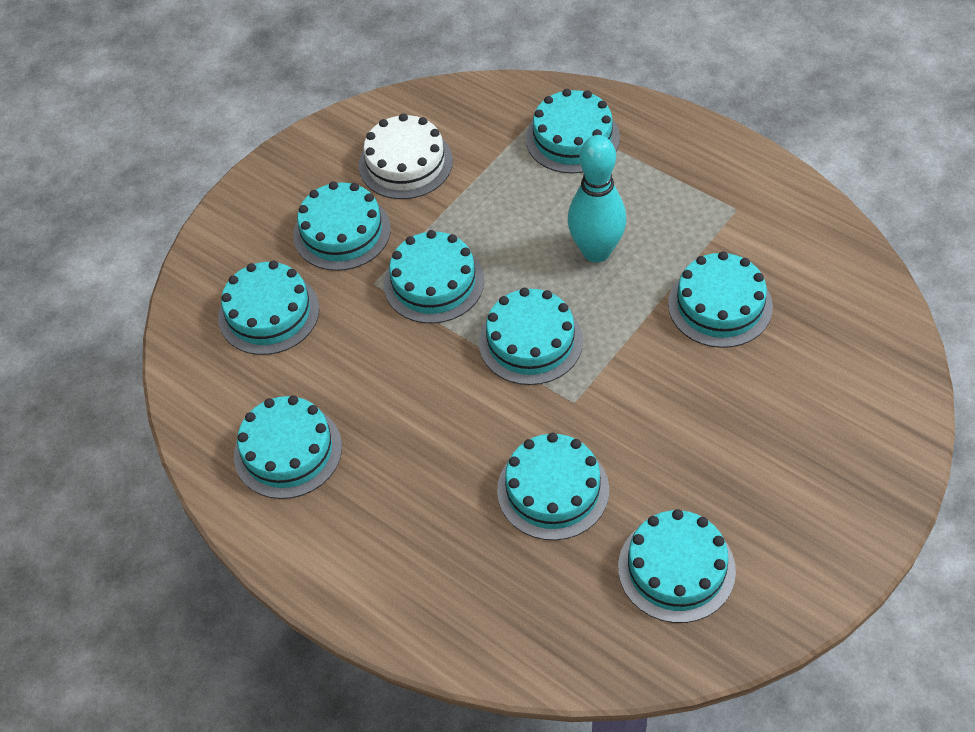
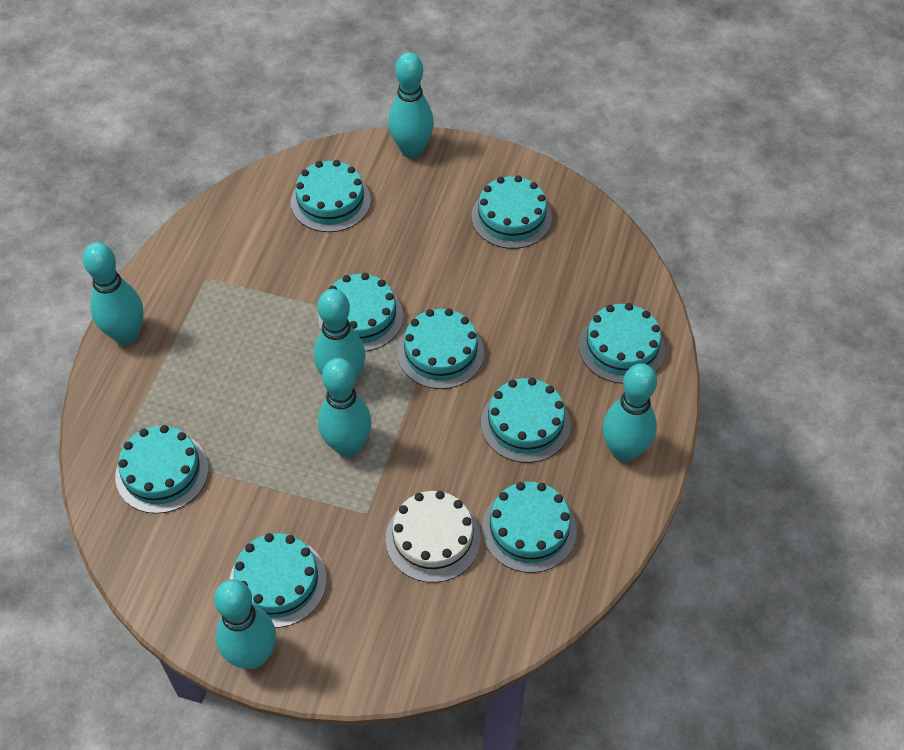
turquoise bowling pin: 1 -> 6

